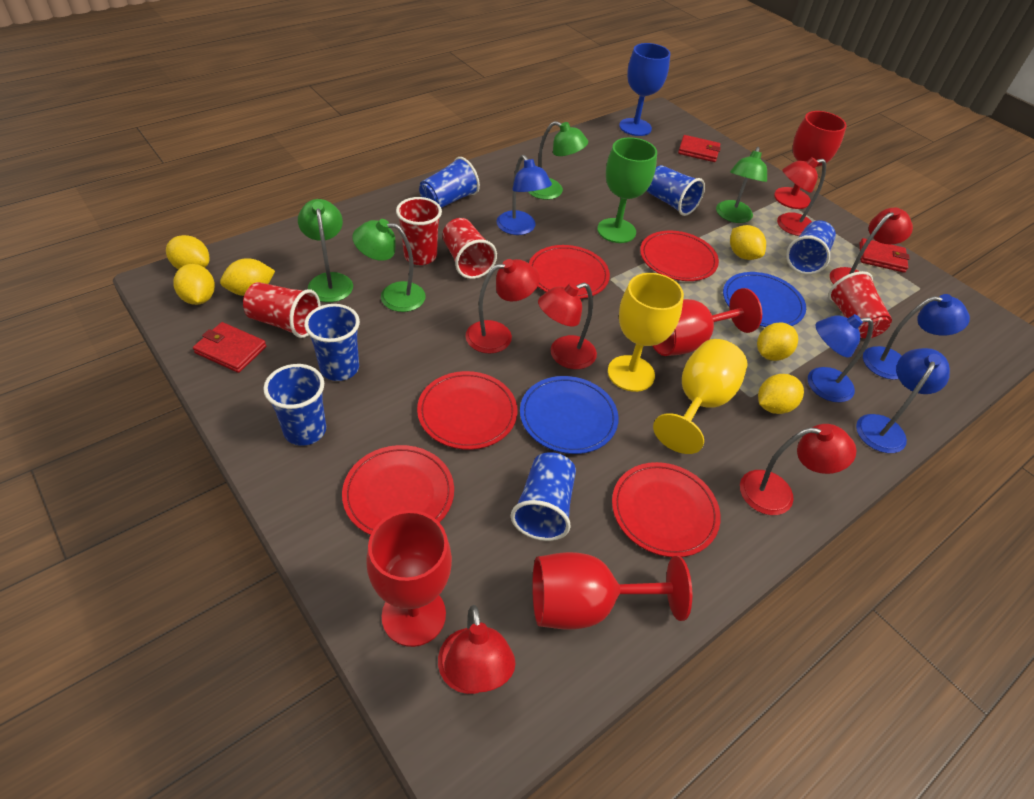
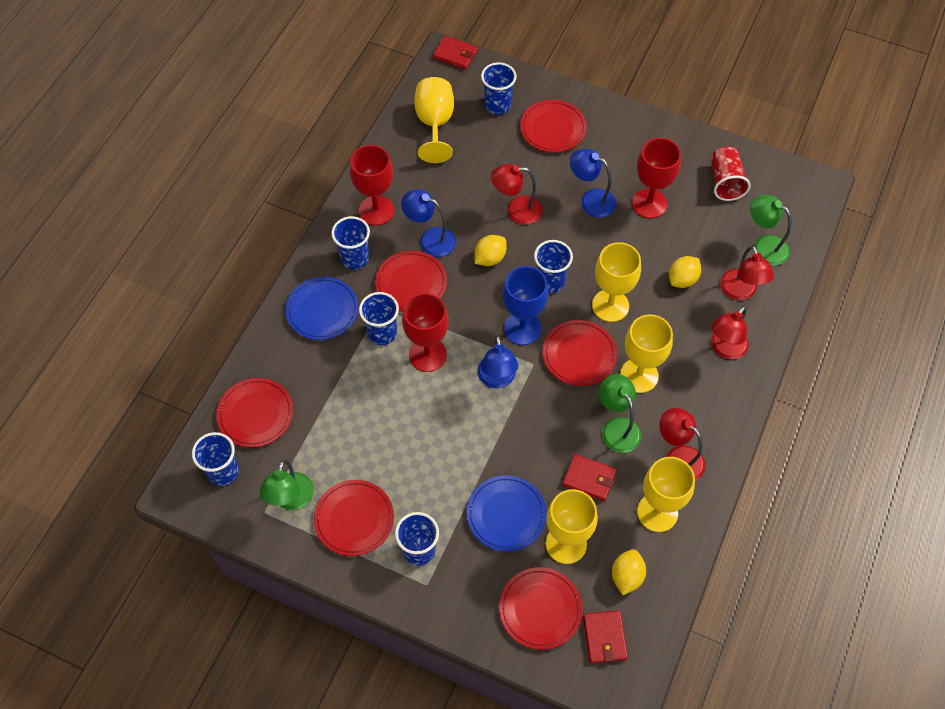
blue lamp: 4 -> 3
green goblet: 1 -> 0
green lamp: 4 -> 3
red cup: 4 -> 1
red goblet: 4 -> 3
red lamp: 6 -> 4
red plate: 5 -> 6
yellow goblet: 2 -> 5
yellow lemon: 6 -> 3

